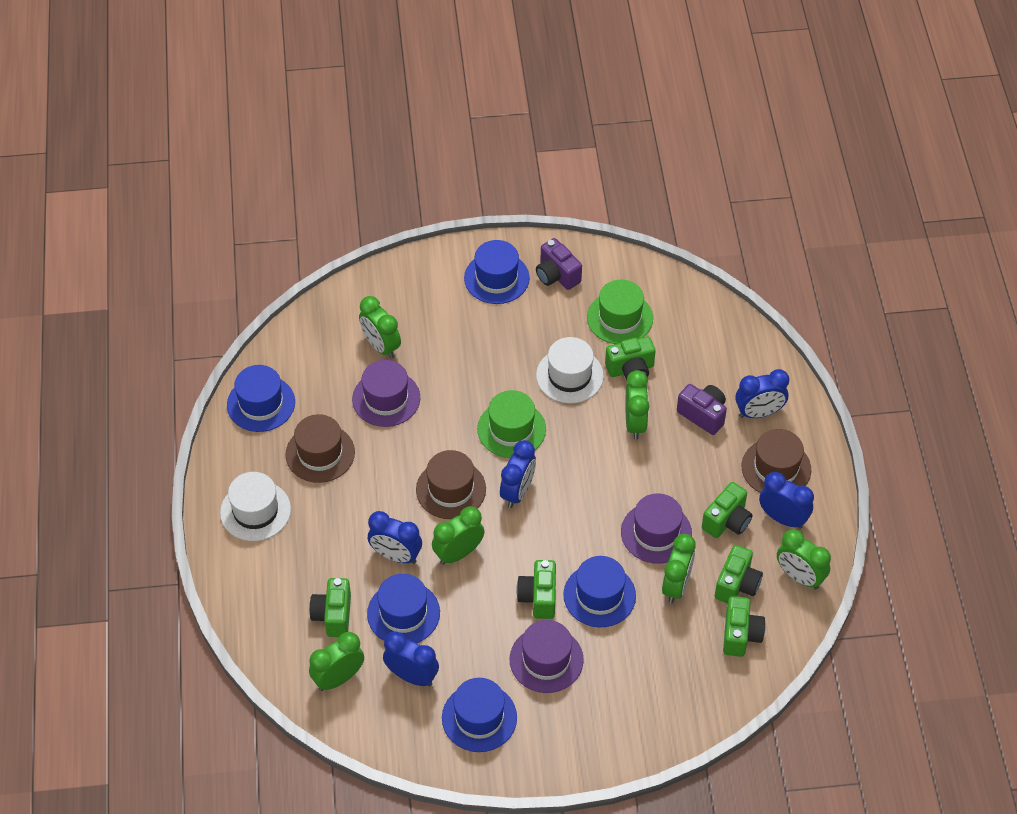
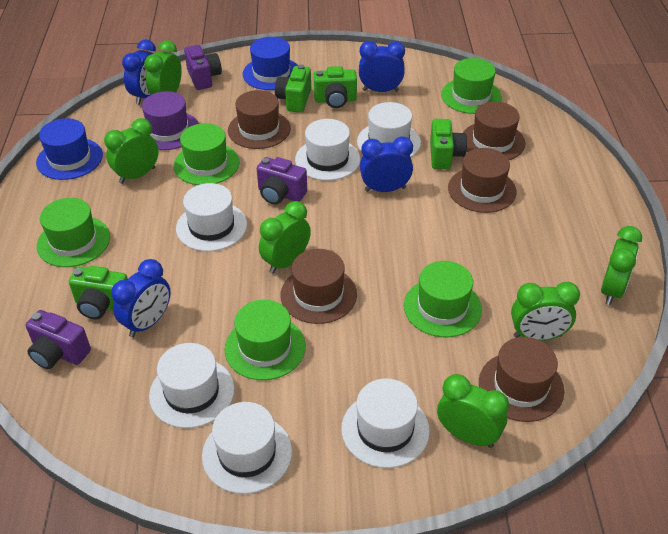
blue clock: 5 -> 4
blue hat: 5 -> 2
brown hat: 3 -> 5
green camera: 6 -> 4
green hat: 2 -> 5
purple camera: 2 -> 3
purple hat: 3 -> 1
white hat: 2 -> 6

